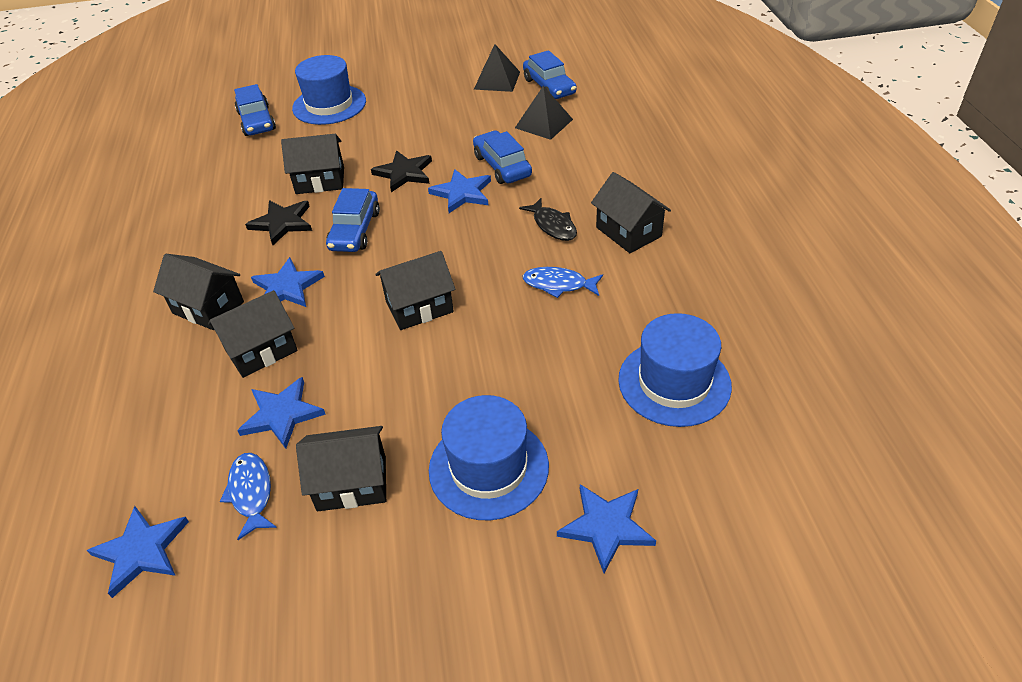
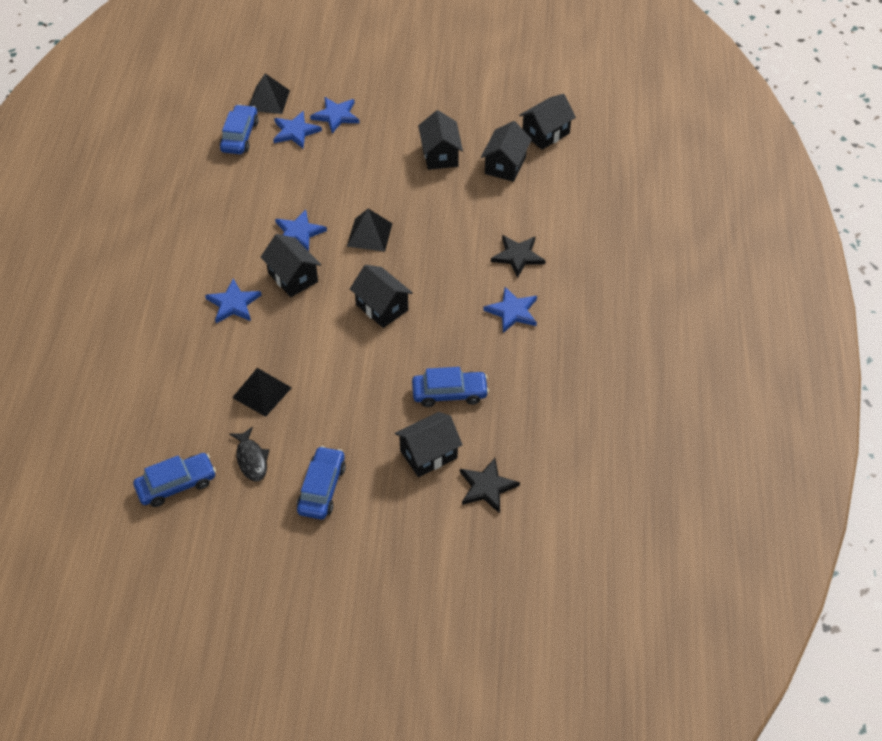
black pyramid: 2 -> 3
blue fish: 2 -> 0
blue hat: 3 -> 0

